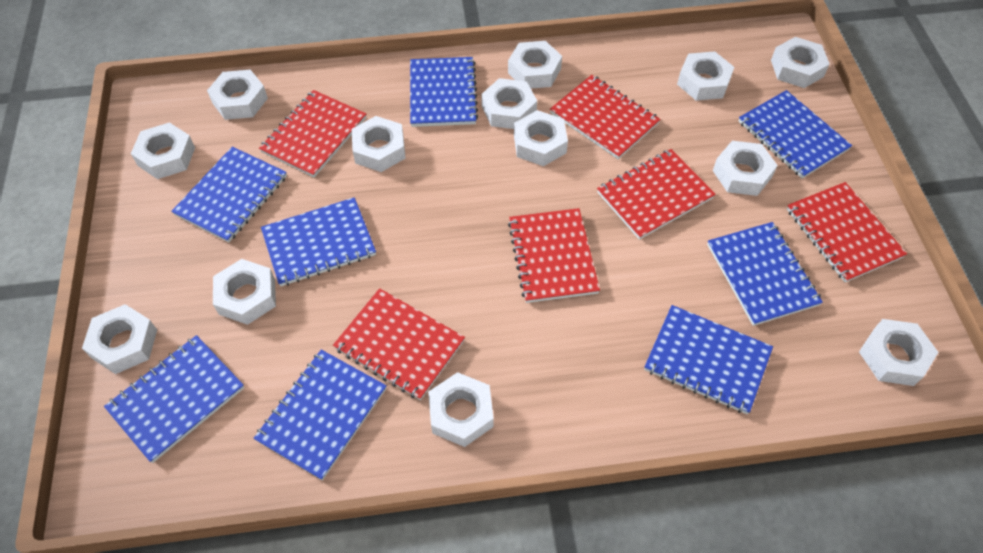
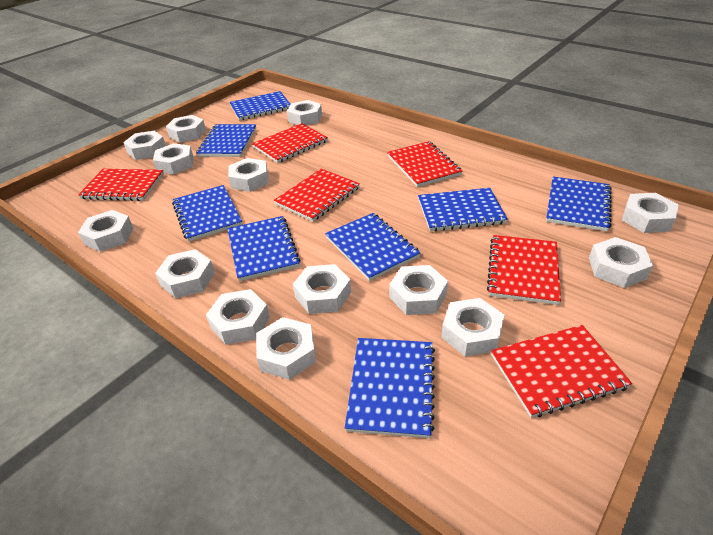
white nut: 13 -> 14

